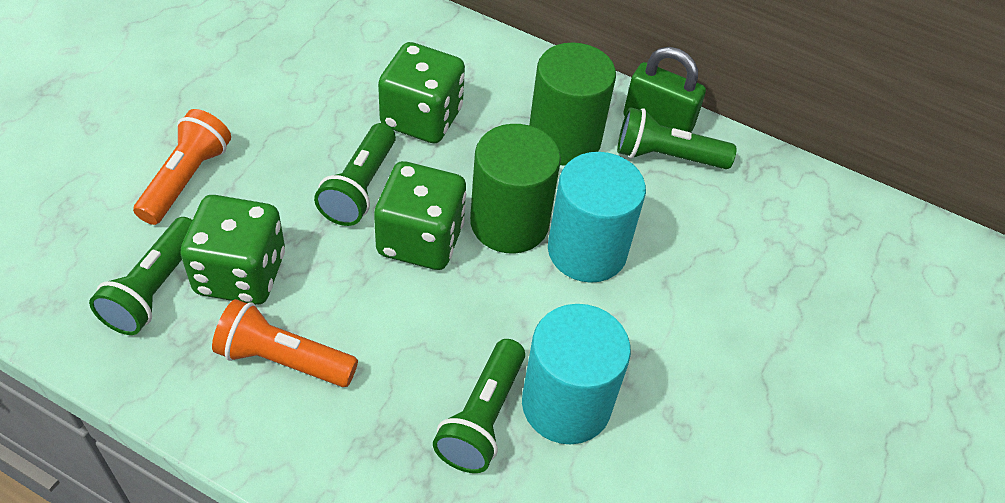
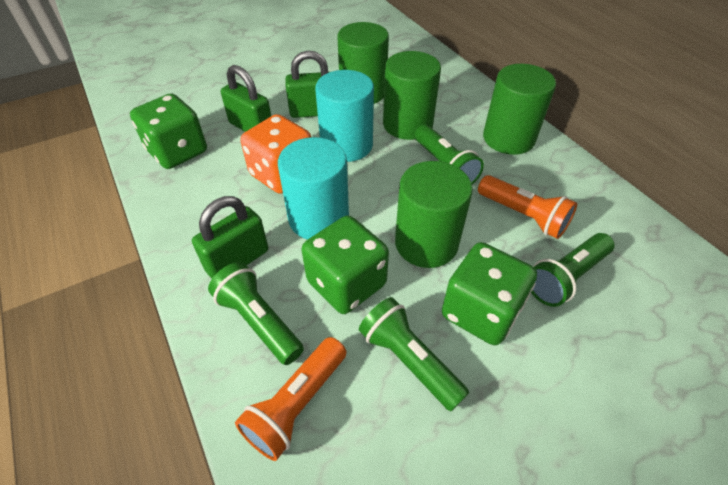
green cylinder: 2 -> 4
green padlock: 1 -> 3
orange dice: 0 -> 1

